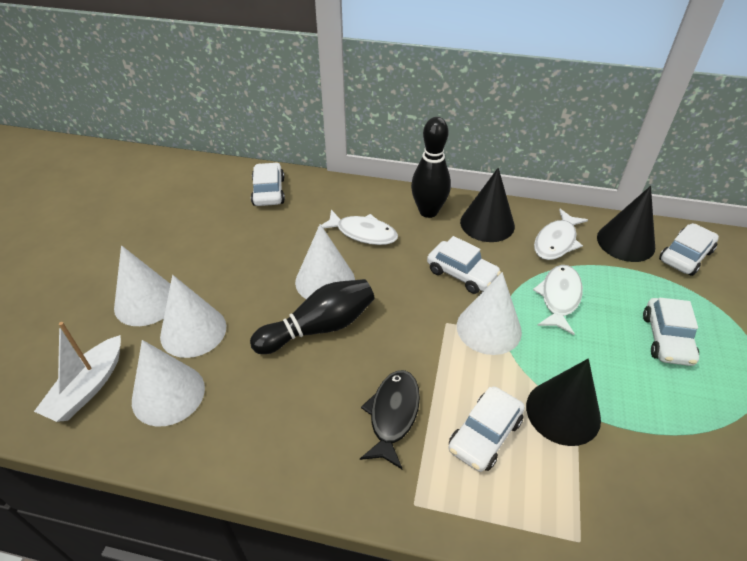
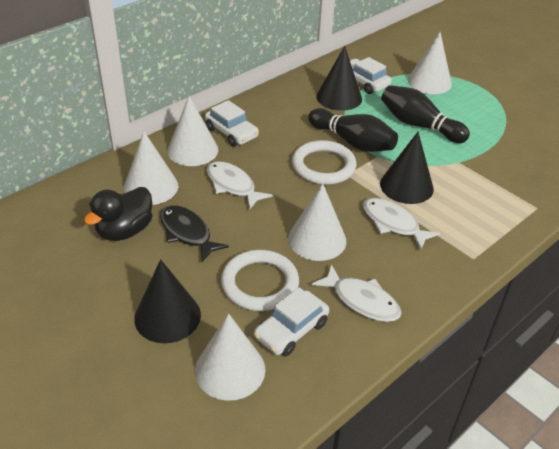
black duck: 0 -> 1
white boat: 1 -> 0
white car: 5 -> 3
white ring: 0 -> 2

